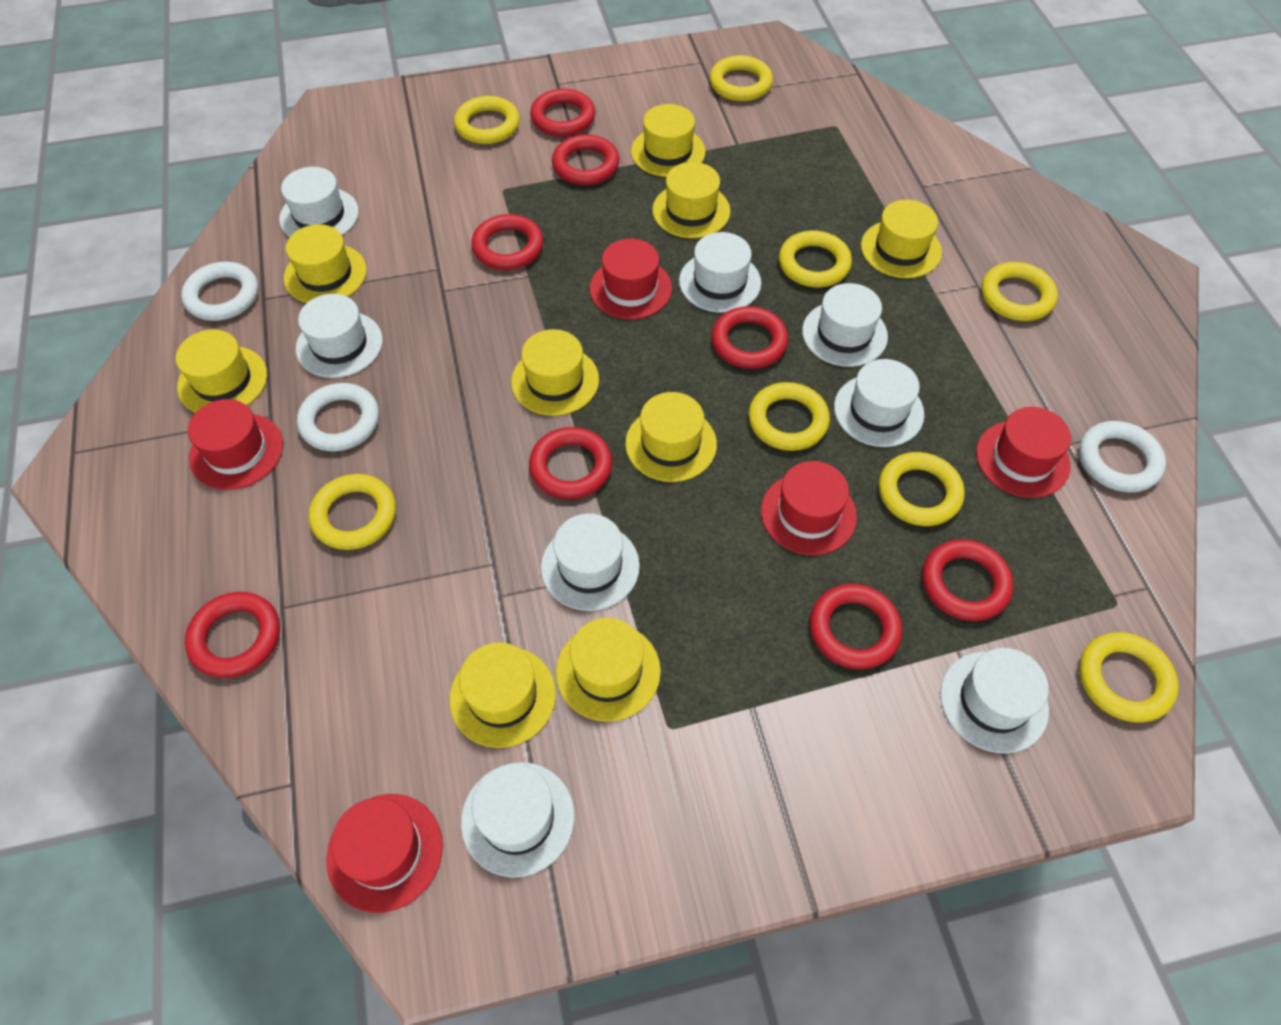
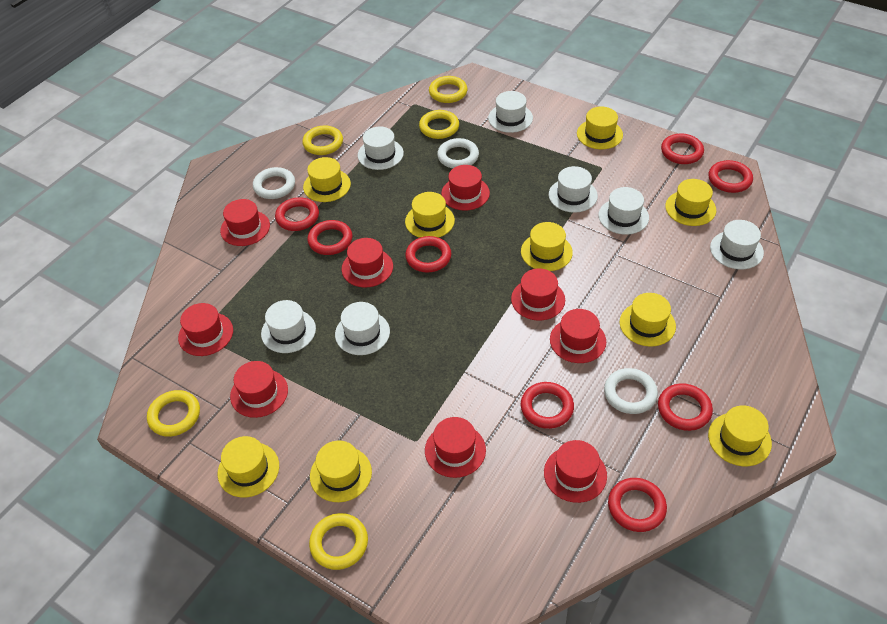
red hat: 5 -> 9
white hat: 8 -> 7
yellow ring: 8 -> 5

